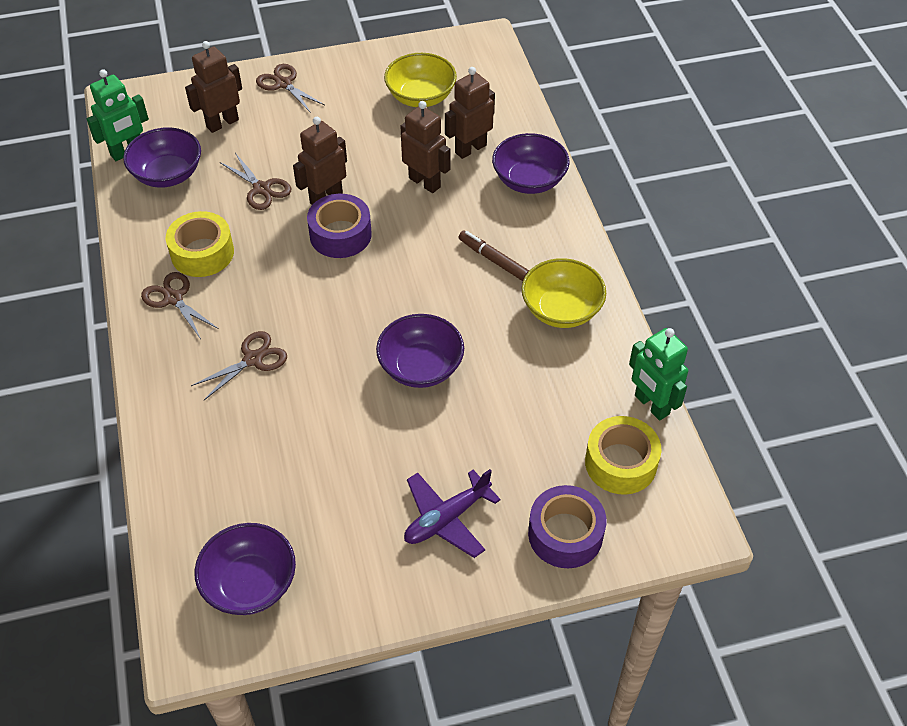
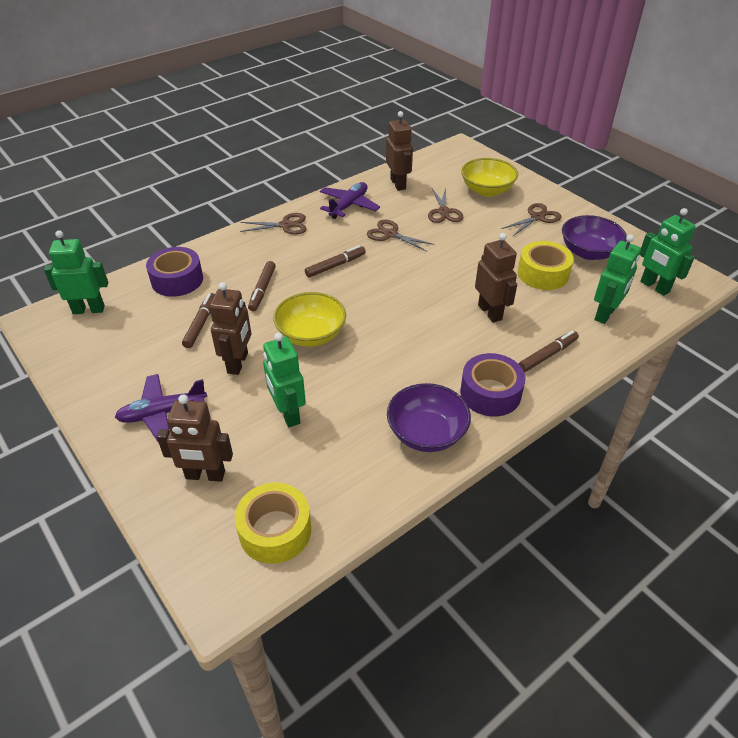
brown marker: 1 -> 4
green robot: 2 -> 4
purple bowl: 4 -> 2
purple plane: 1 -> 2

